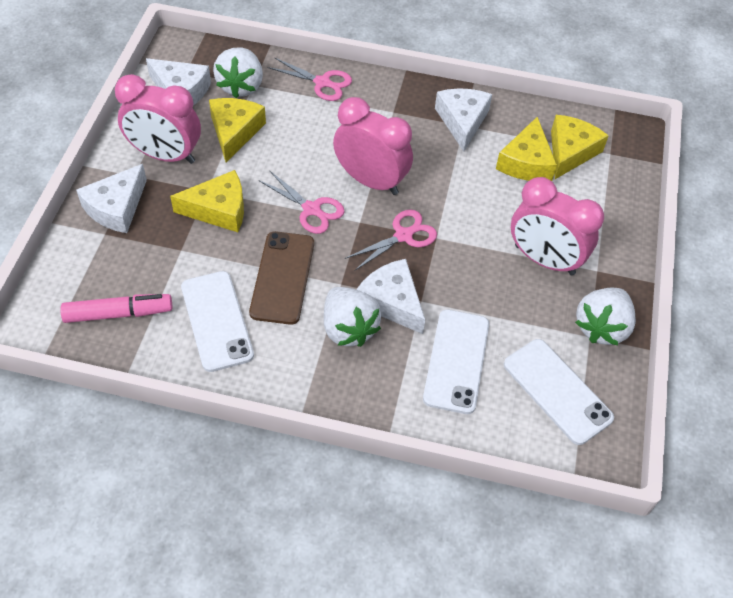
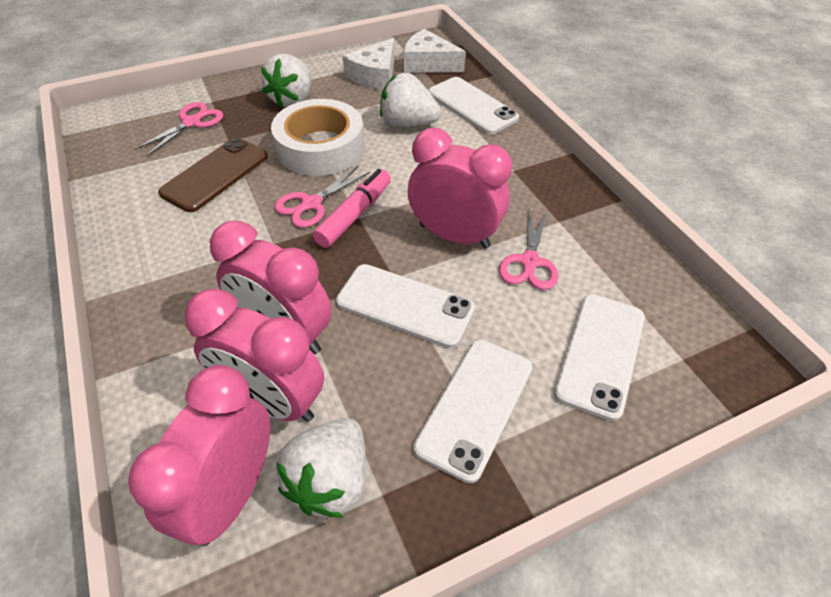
pink clock: 3 -> 4
white cheese: 4 -> 2
white phone: 3 -> 4
white tape: 0 -> 1
yellow cheese: 4 -> 0

